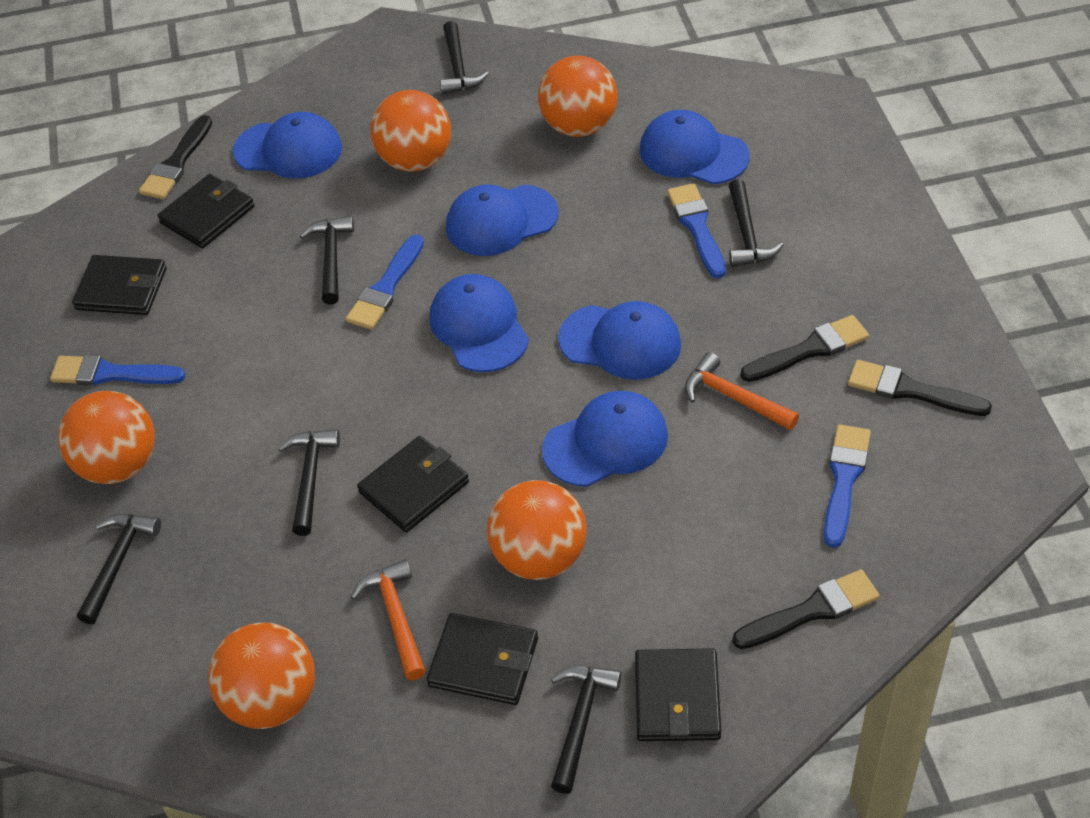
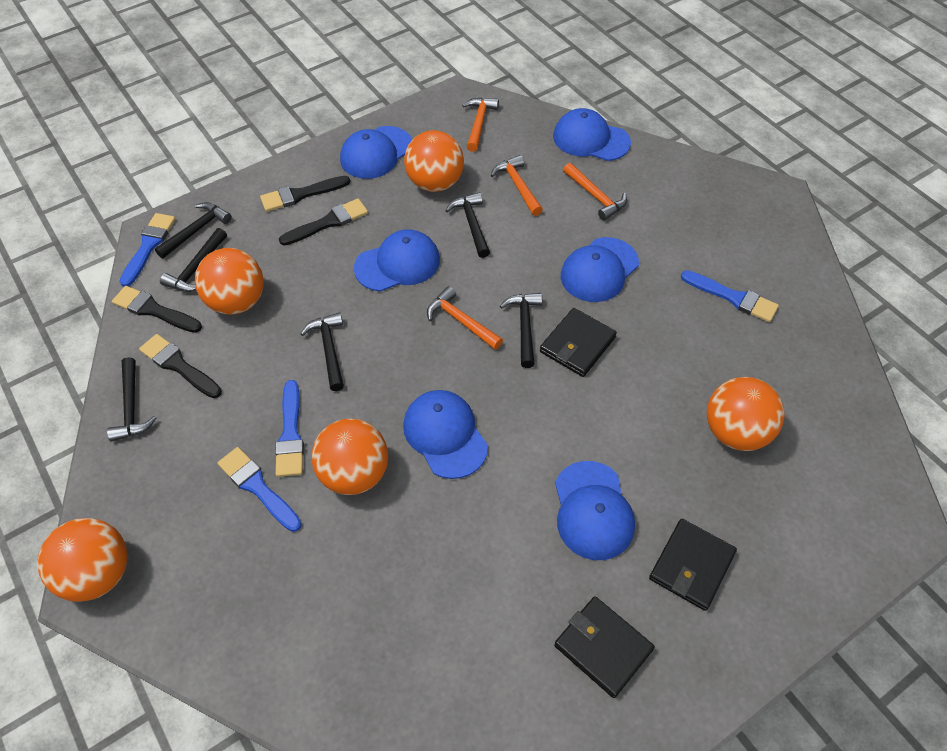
black wallet: 5 -> 3
orange hammer: 2 -> 4

